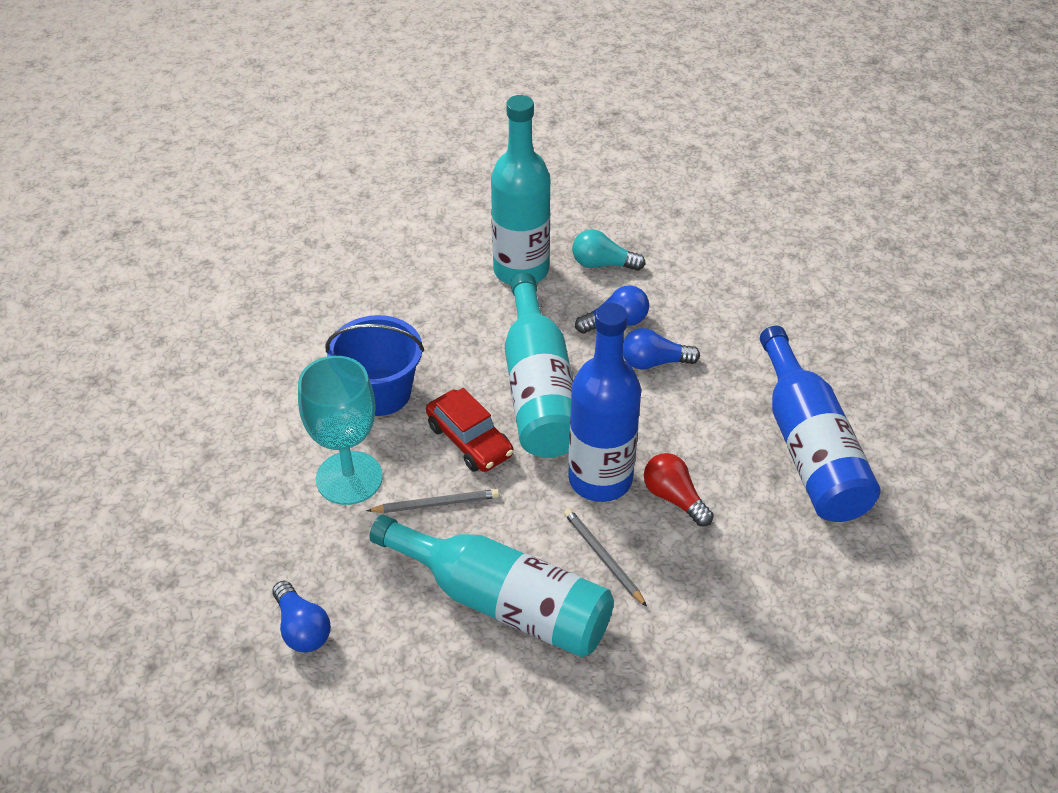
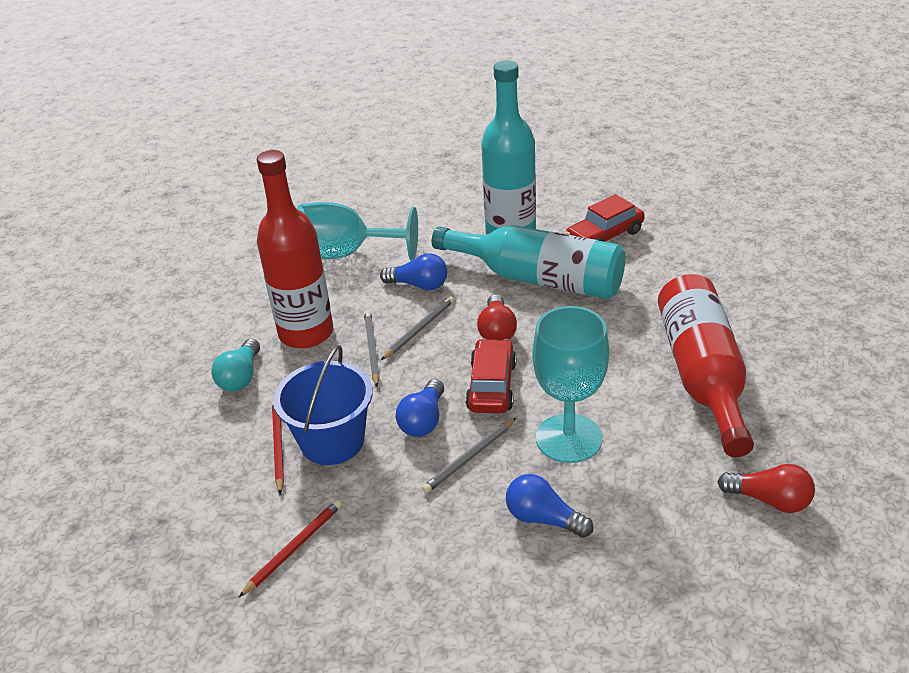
blue bottle: 2 -> 0
grey pencil: 2 -> 3
red bottle: 0 -> 2
red car: 1 -> 2
red light bulb: 1 -> 2
red pencil: 0 -> 2
turquoise bottle: 3 -> 2
turquoise goblet: 1 -> 2

